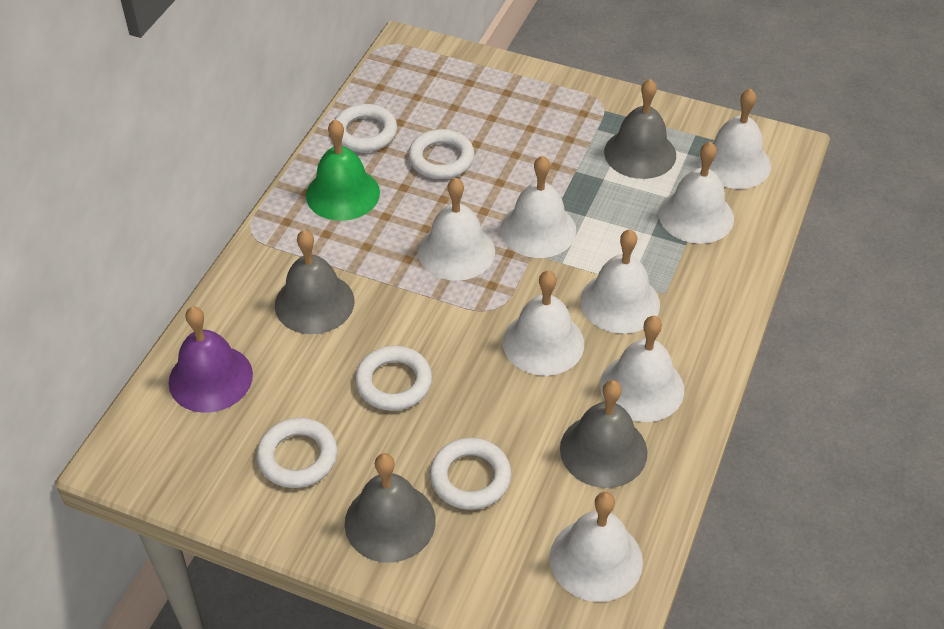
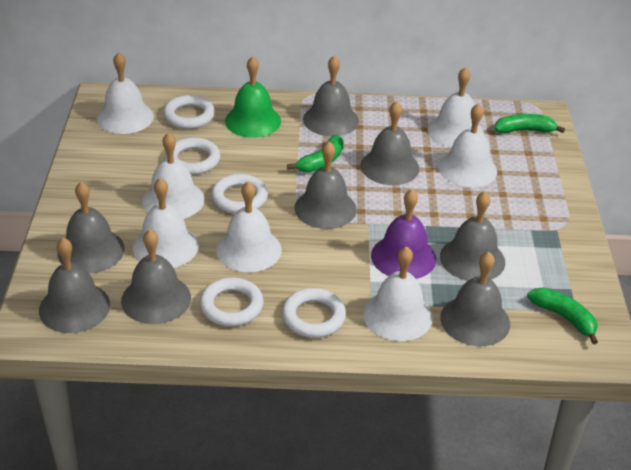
green banana: 0 -> 3
grey bell: 4 -> 8
white bell: 8 -> 7

